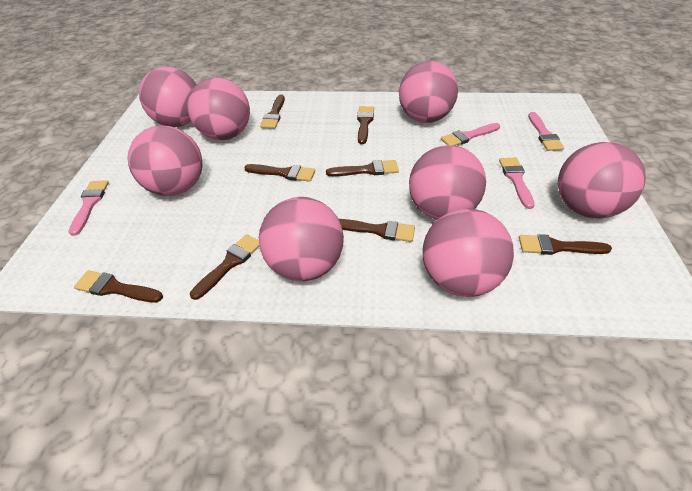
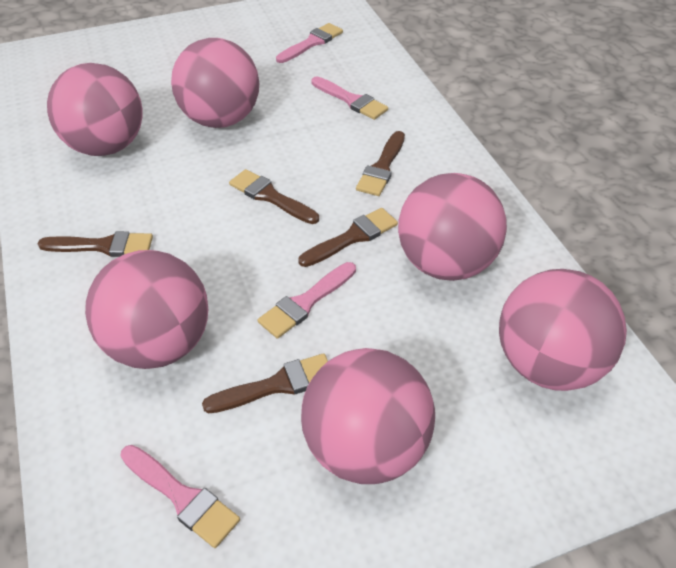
brown brush: 8 -> 5
pink ball: 8 -> 6

